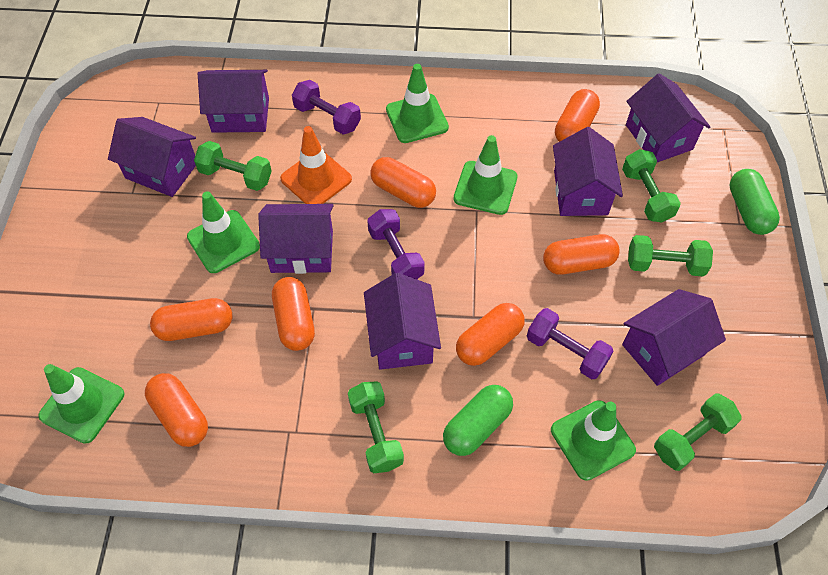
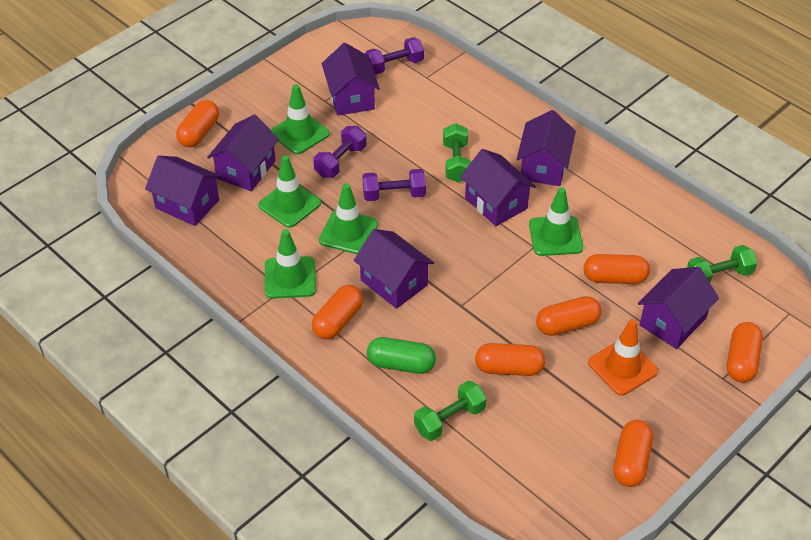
green capsule: 2 -> 1
green dumbbell: 5 -> 3

